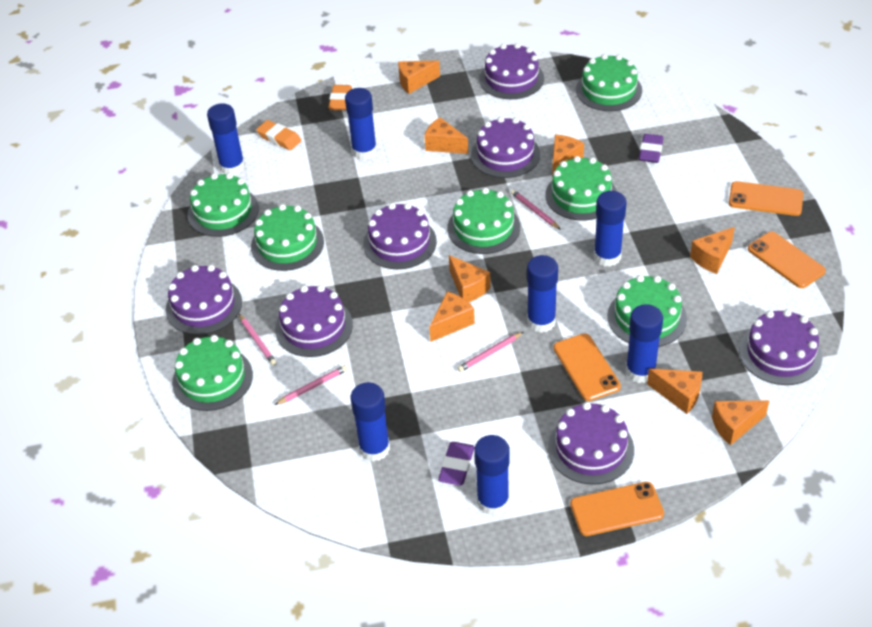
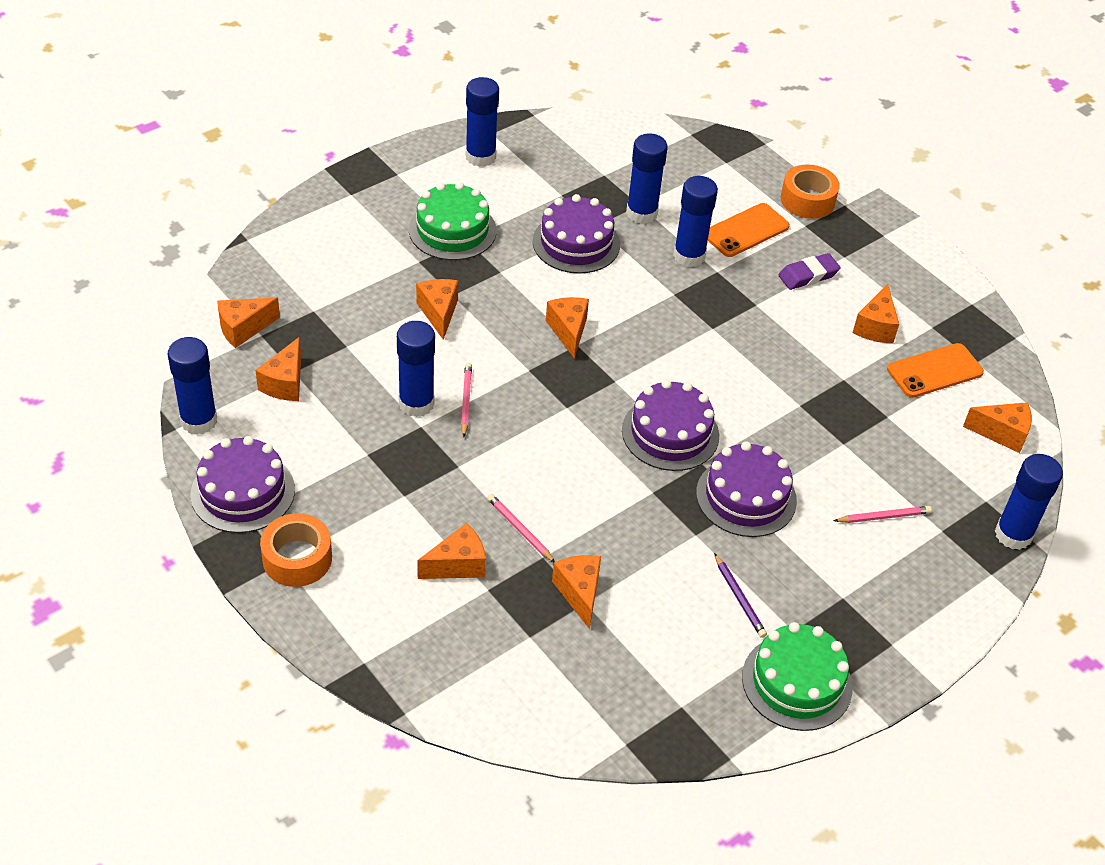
blue glue stick: 7 -> 6
green cake: 7 -> 2
orange eraser: 2 -> 0
orange phone: 4 -> 2
orange tape: 0 -> 2
pink pencil: 4 -> 3
purple cake: 7 -> 4
purple eraser: 2 -> 1
purple pencil: 0 -> 1

